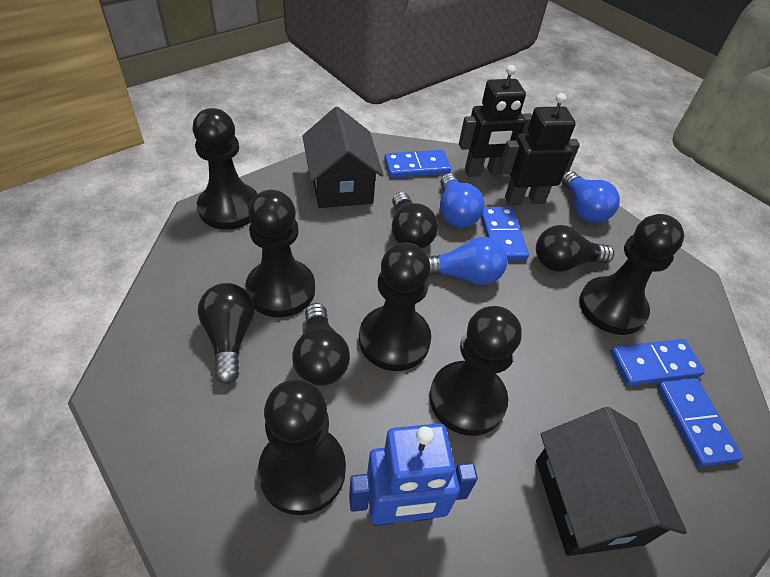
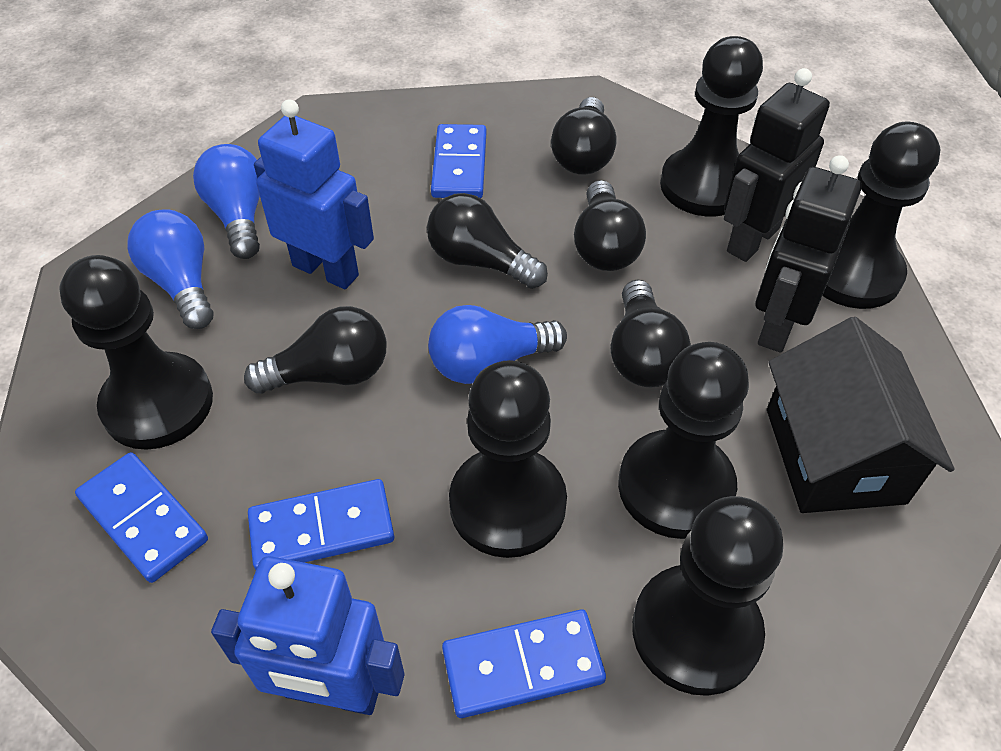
black house: 2 -> 1
black light bulb: 4 -> 5
blue robot: 1 -> 2

